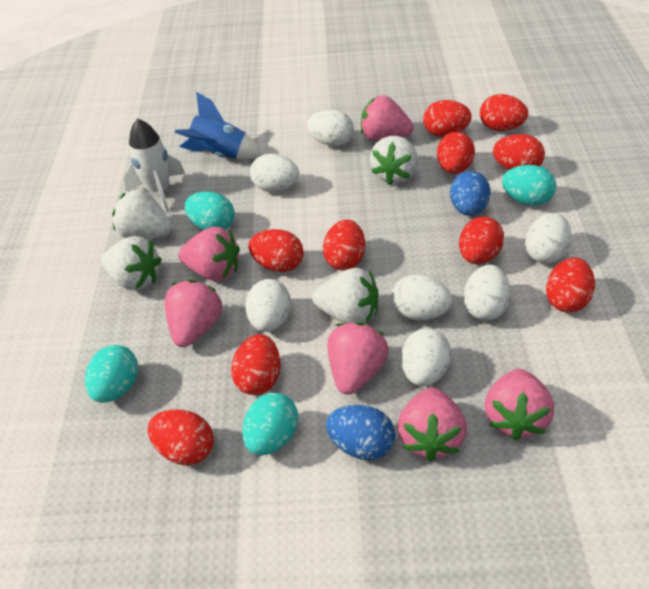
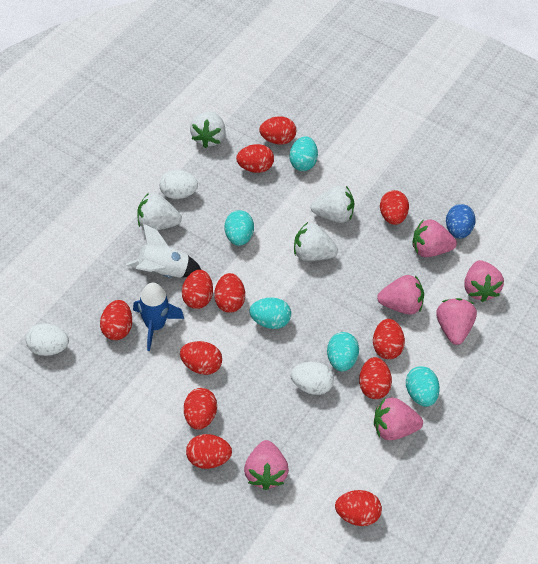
blue egg: 2 -> 1
red egg: 10 -> 12
turquoise egg: 4 -> 5
white egg: 7 -> 3

